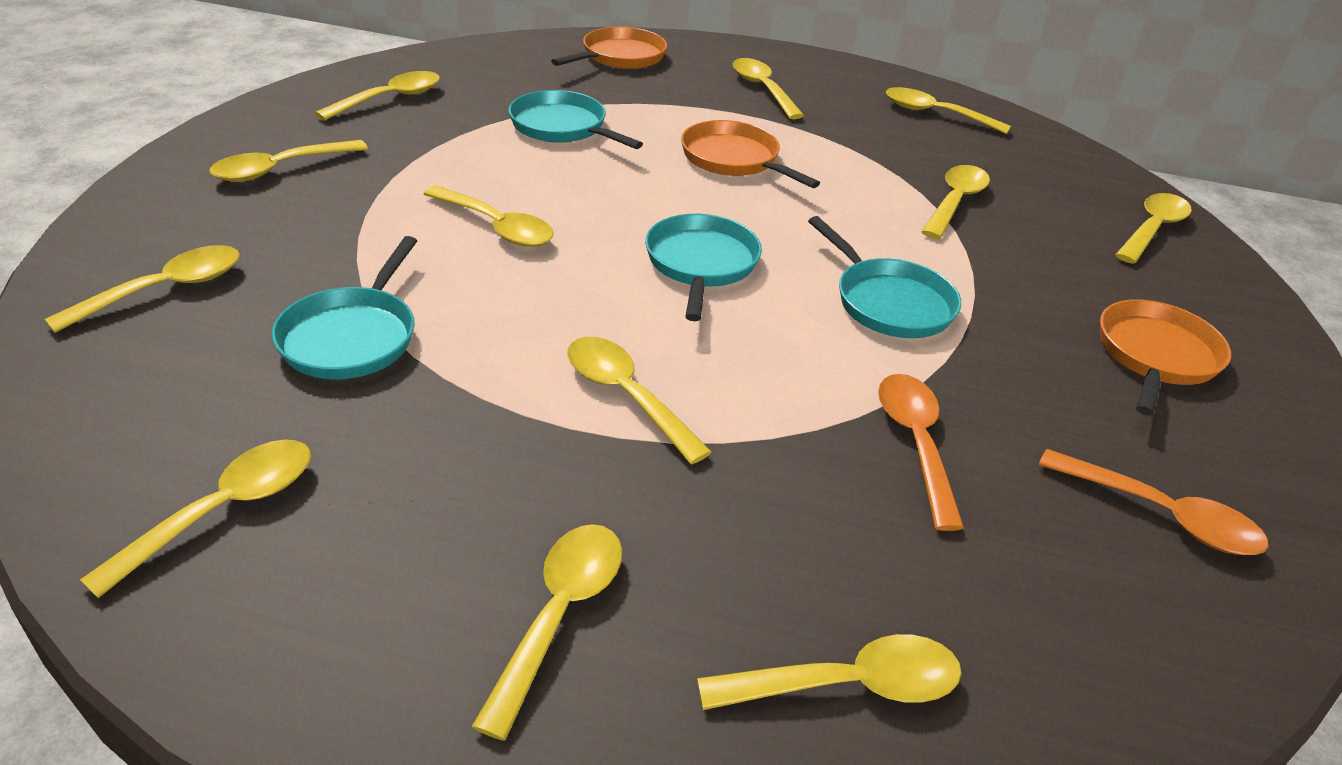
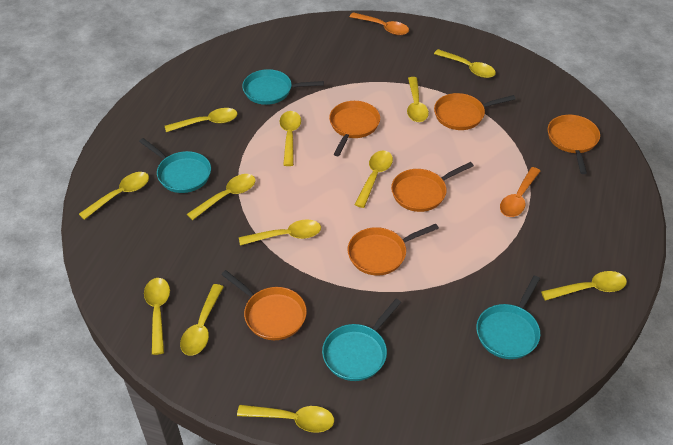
orange pan: 3 -> 6

